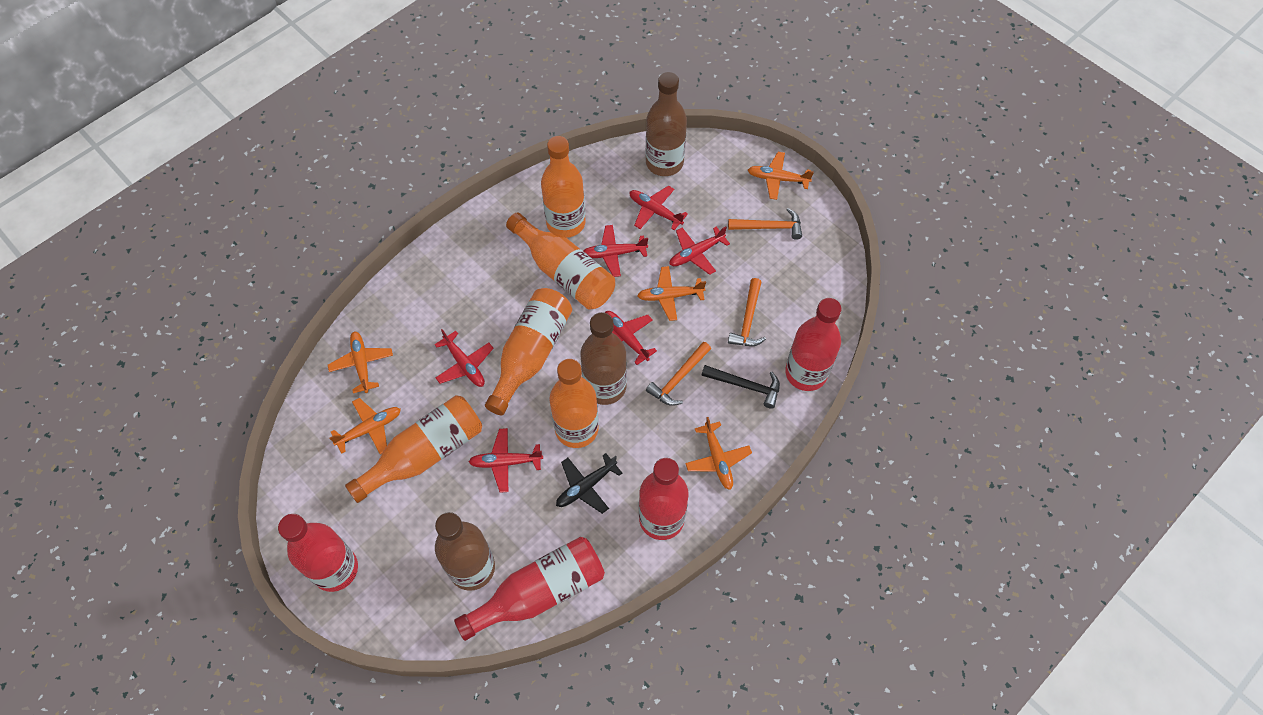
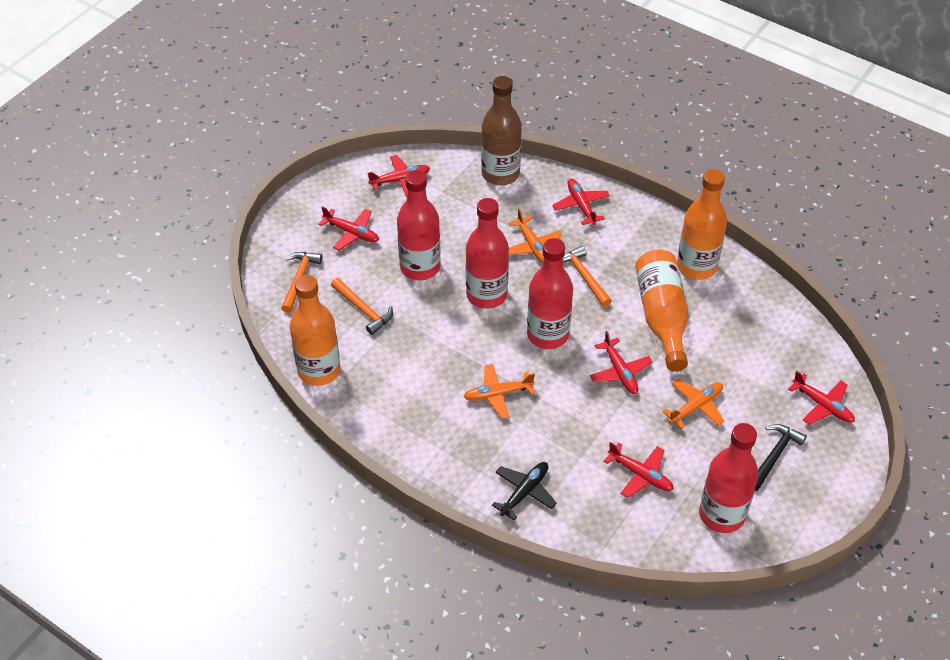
brown bottle: 3 -> 1
orange bottle: 5 -> 3
orange plane: 5 -> 3

